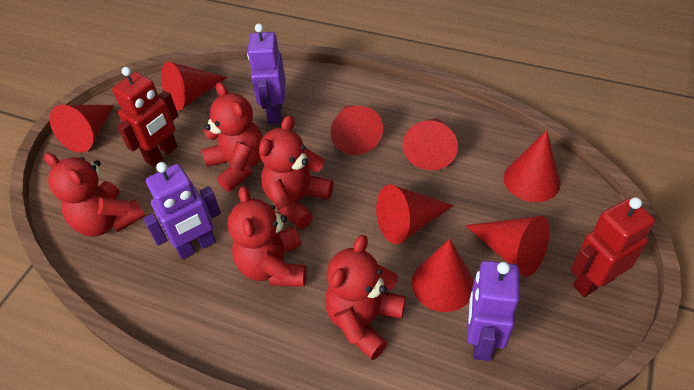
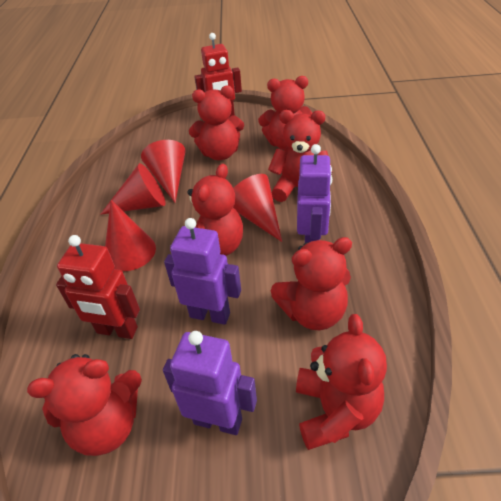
red cone: 8 -> 4
red teddy bear: 5 -> 7

